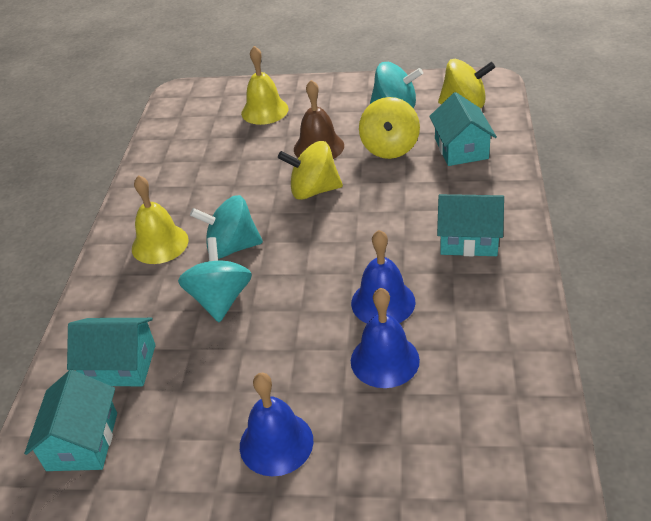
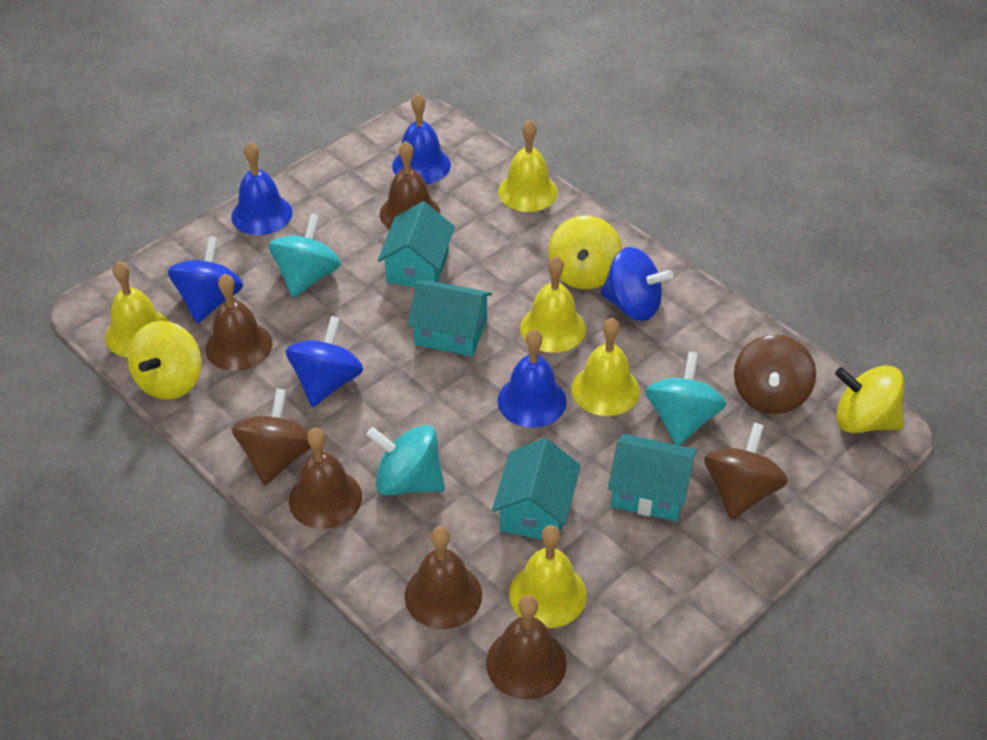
blue spinning top: 0 -> 3
brown bell: 1 -> 5
brown spinning top: 0 -> 3
yellow bell: 2 -> 5

